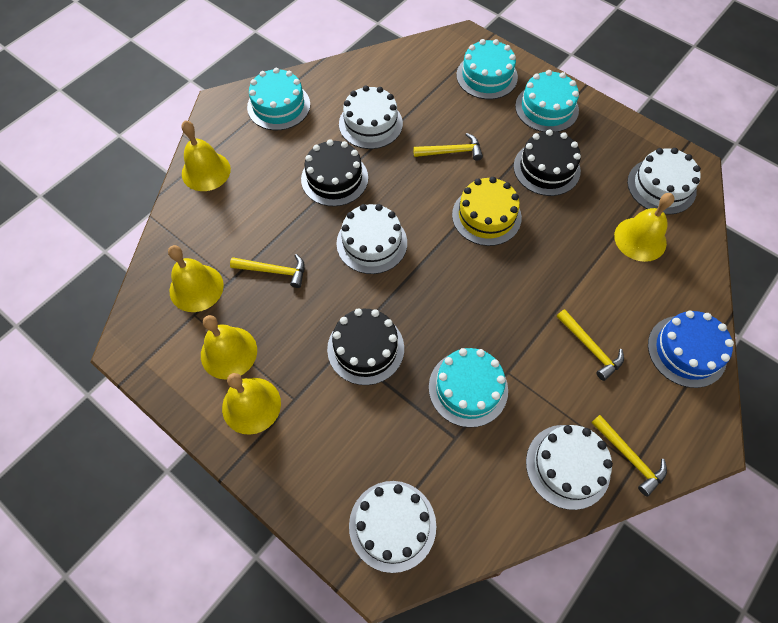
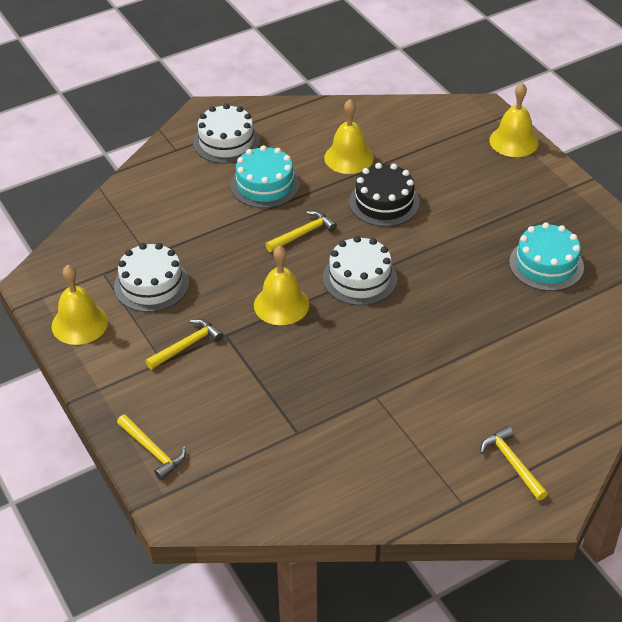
black cake: 3 -> 1
blue cake: 1 -> 0
turquoise cake: 4 -> 2
white cake: 5 -> 3
yellow bell: 5 -> 4
yellow cake: 1 -> 0

